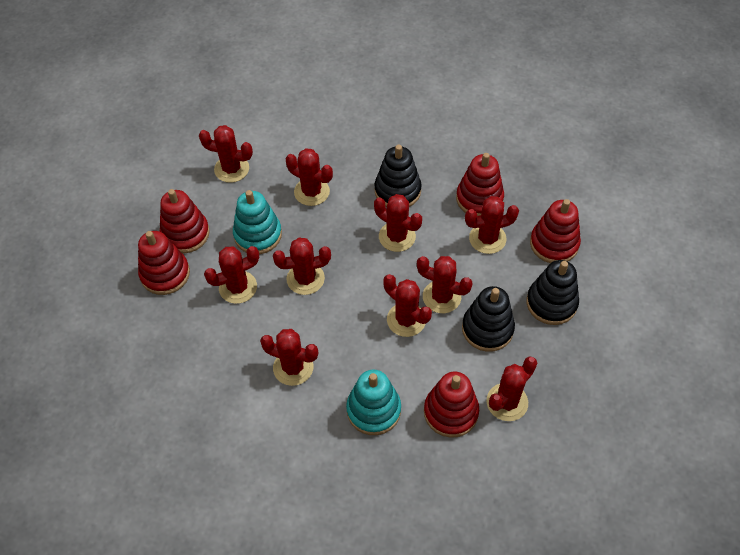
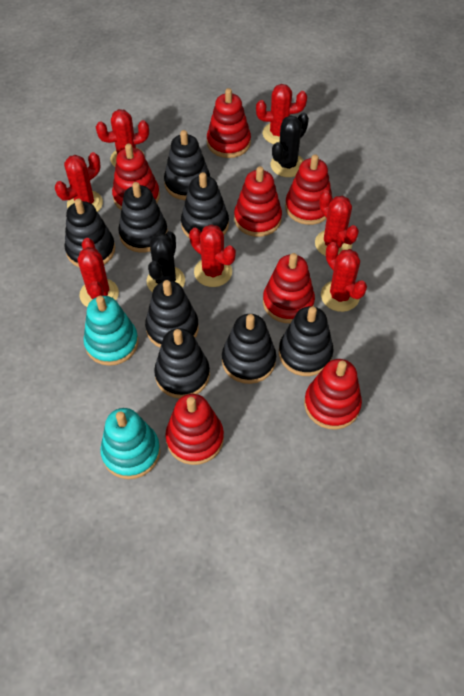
black cactus: 0 -> 2
black stacking toy: 3 -> 8
red cactus: 10 -> 7
red stacking toy: 5 -> 7

